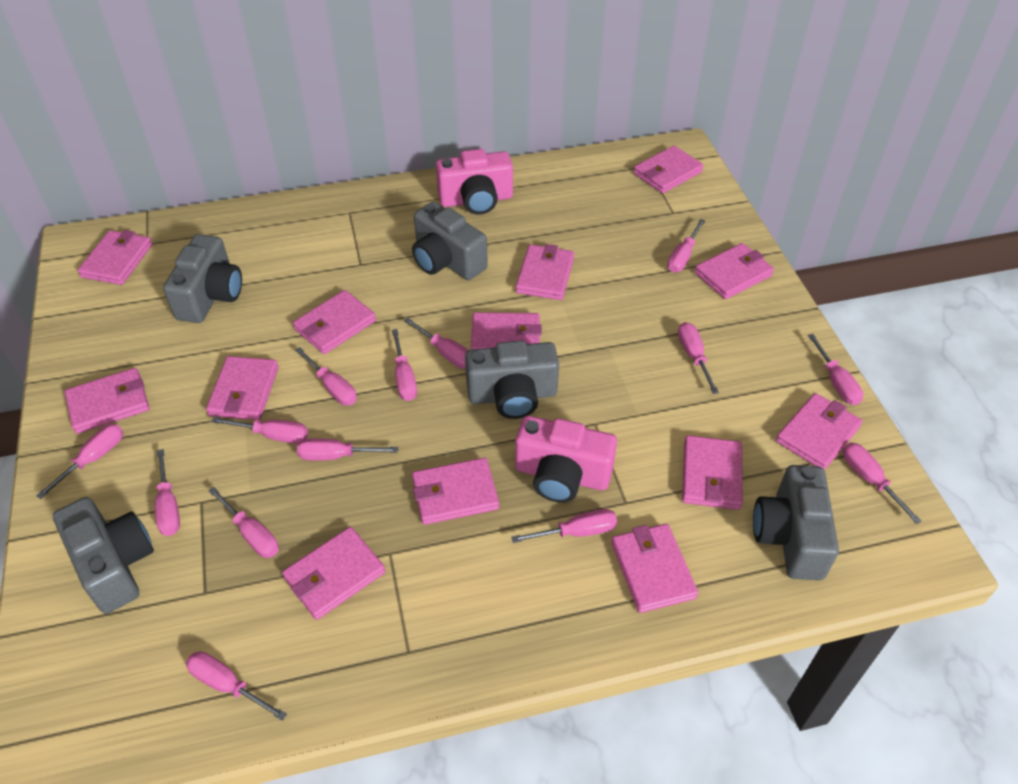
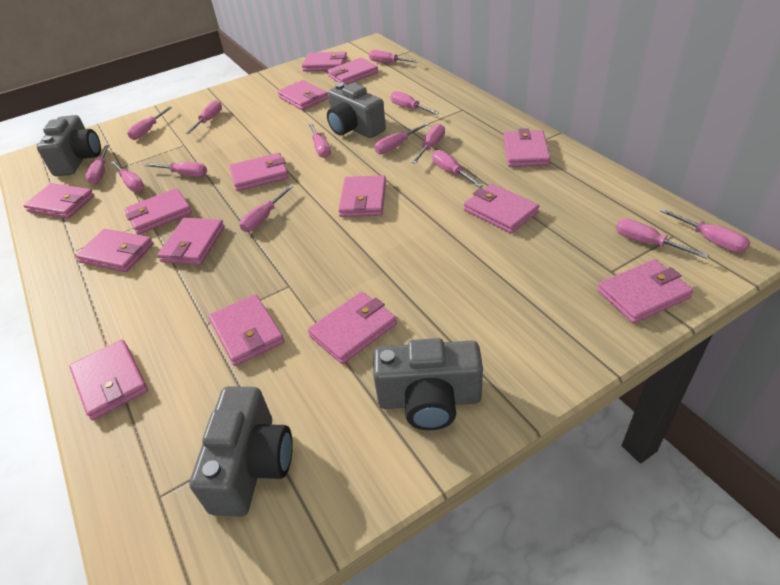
grey camera: 5 -> 4
pink camera: 2 -> 0
pink wallet: 13 -> 15

